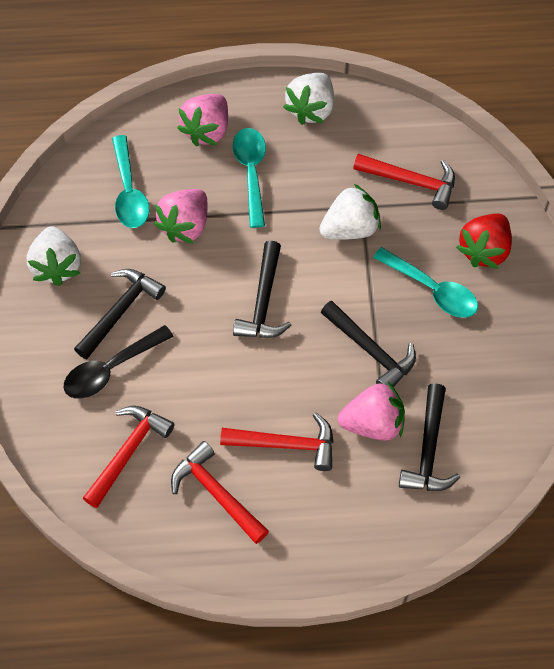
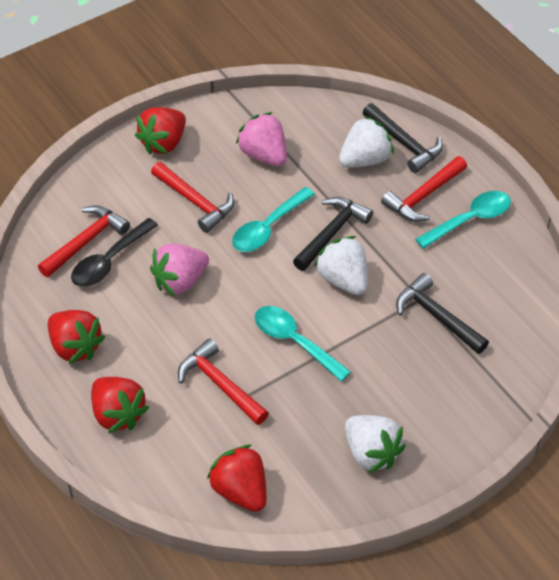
black hammer: 4 -> 3
pink strawberry: 3 -> 2
red strawberry: 1 -> 4

